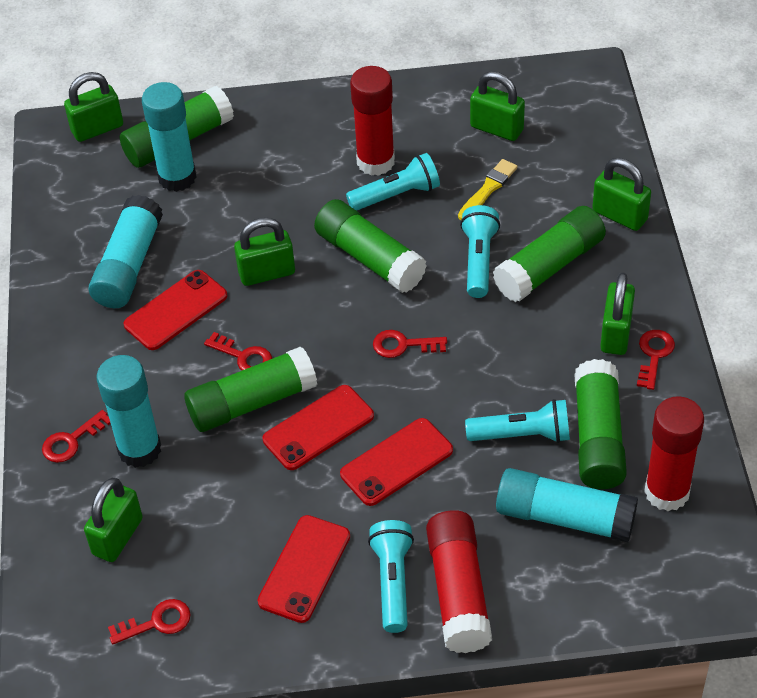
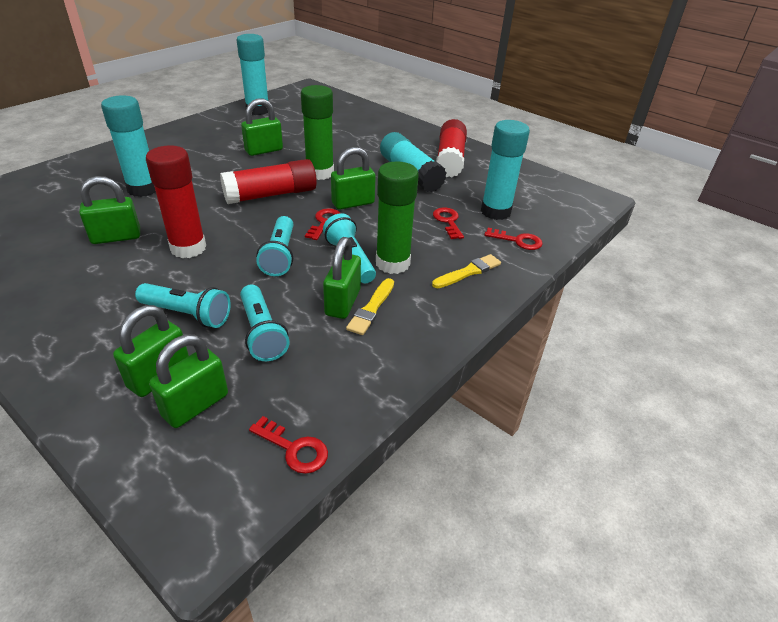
green glue stick: 5 -> 2
red key: 5 -> 4
red phone: 4 -> 0
yellow brush: 1 -> 2

